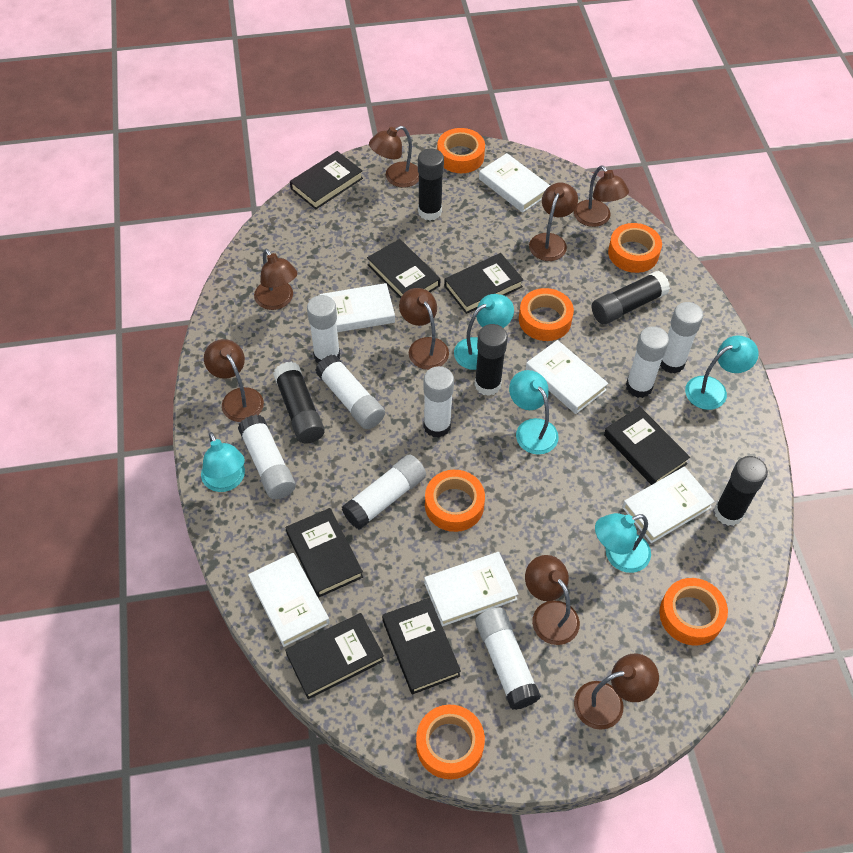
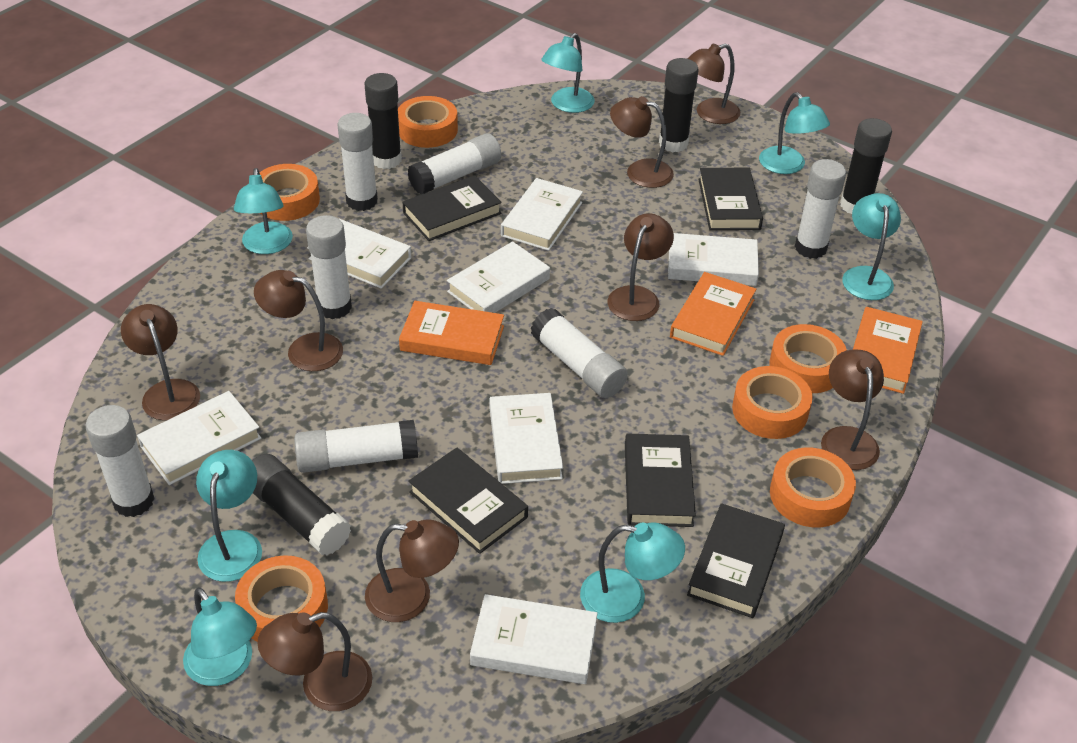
black book: 7 -> 5
black glue stick: 5 -> 4
orange book: 0 -> 3
turquoise lamp: 5 -> 7
white book: 6 -> 7
white glue stick: 8 -> 7

